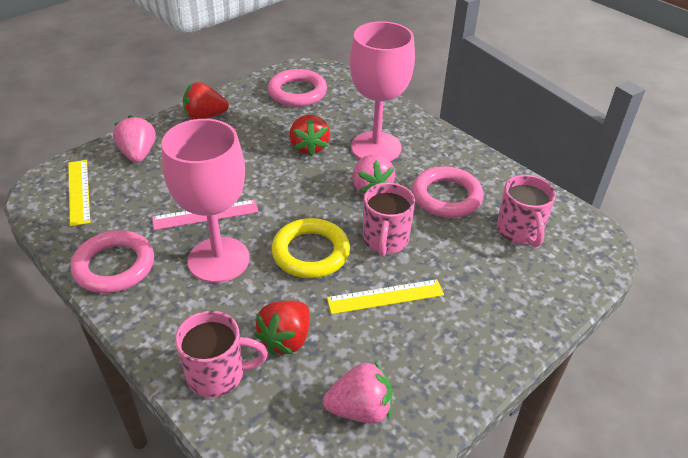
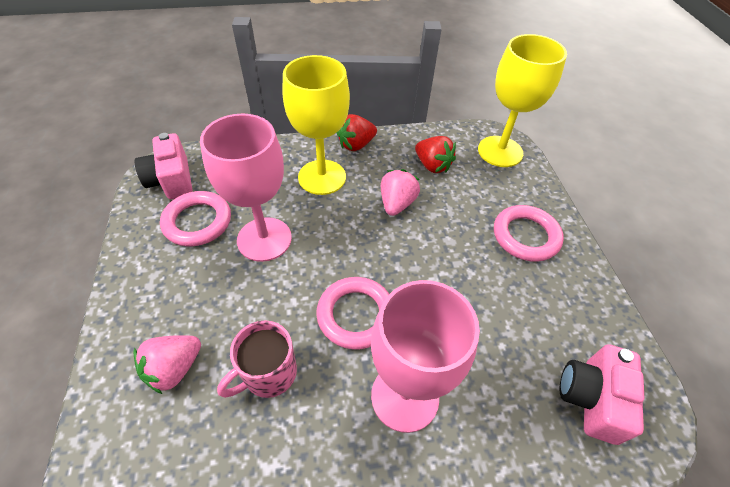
pink camera: 0 -> 2
pink mug: 3 -> 1
pink ruler: 1 -> 0
pink strawberry: 3 -> 2
red strawberry: 3 -> 2
yellow goblet: 0 -> 2
yellow ring: 1 -> 0
yellow ruler: 2 -> 0

